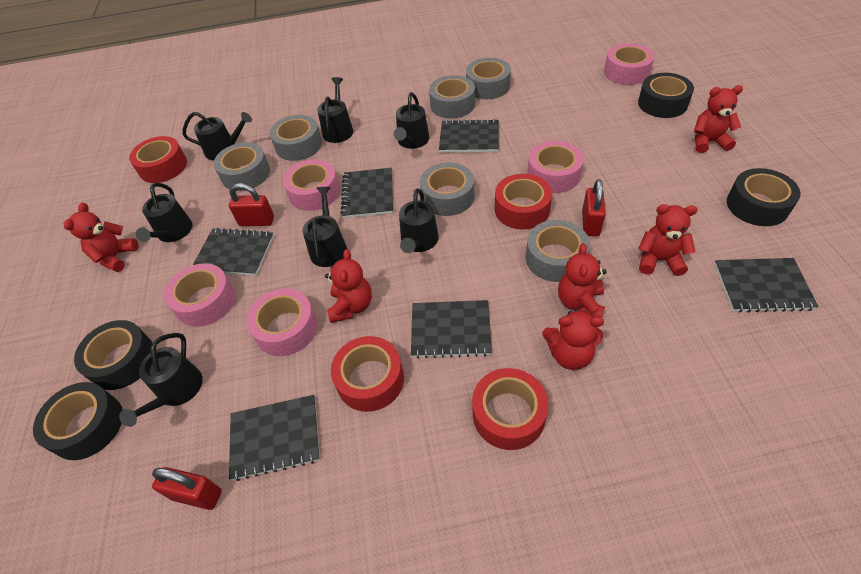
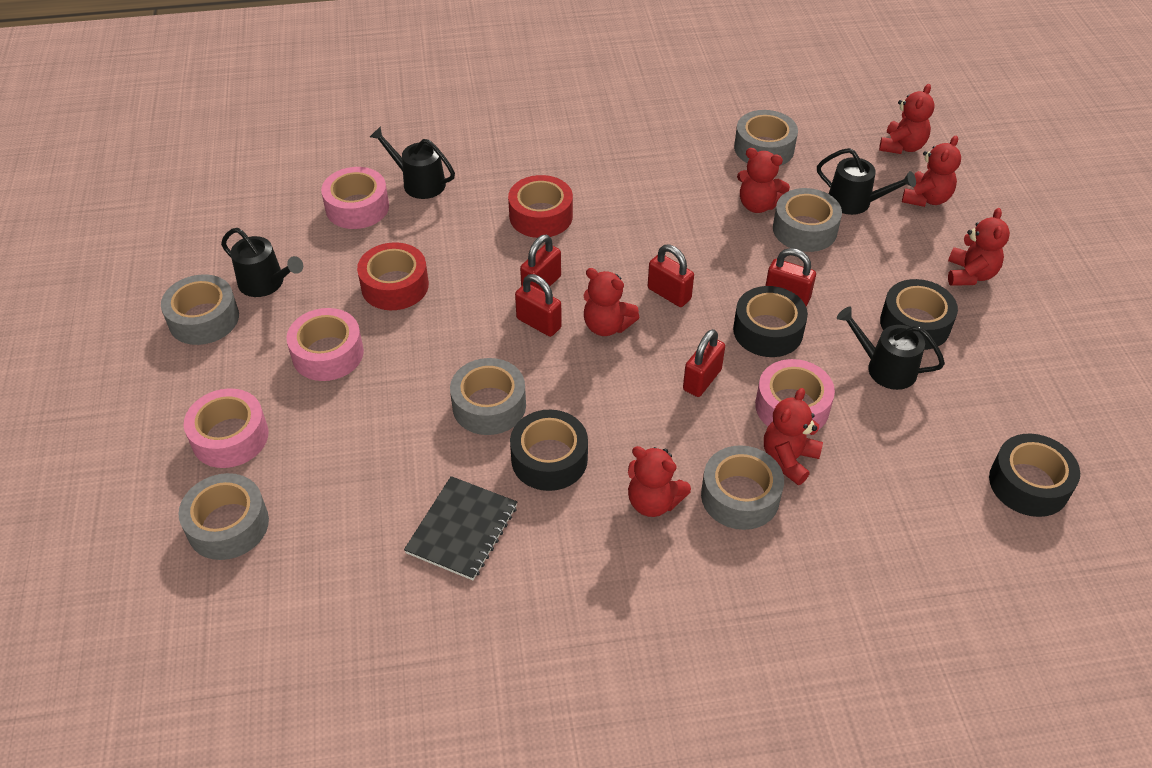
black notebook: 6 -> 1
black watering can: 7 -> 4
pink tape: 5 -> 4
red padlock: 3 -> 5
red tape: 4 -> 2
red teddy bear: 6 -> 7

